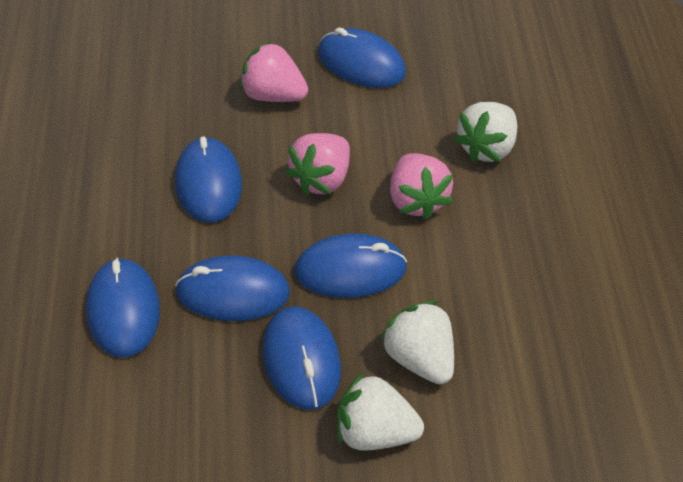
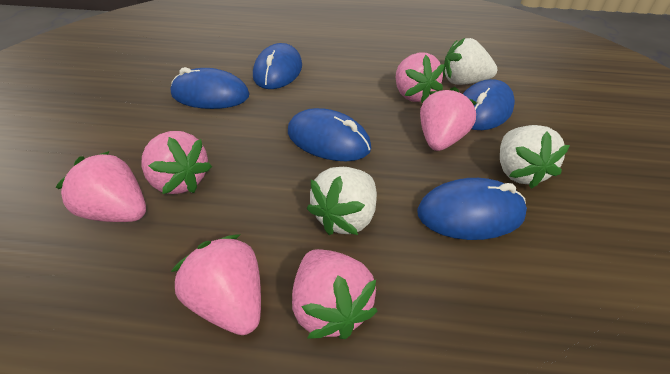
blue mouse: 6 -> 5
pink strawberry: 3 -> 6

